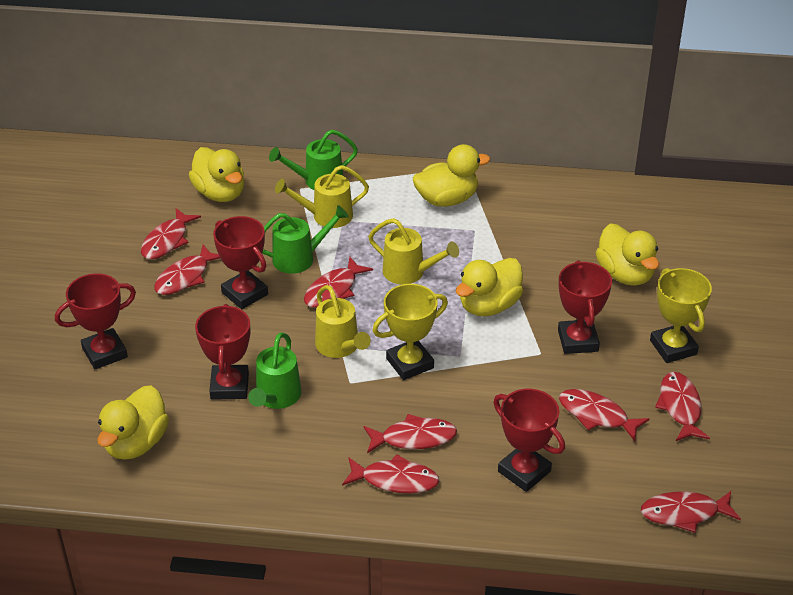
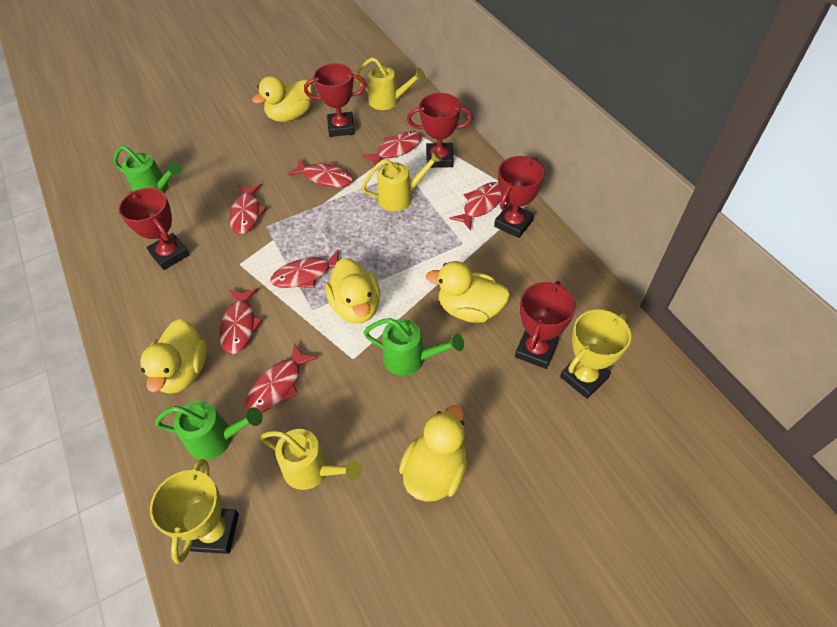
red fish: 8 -> 7

